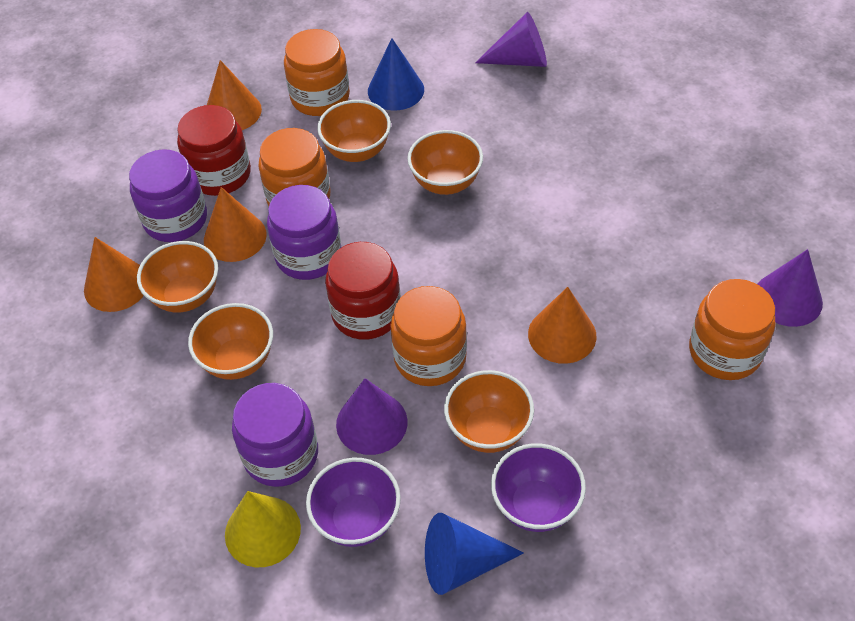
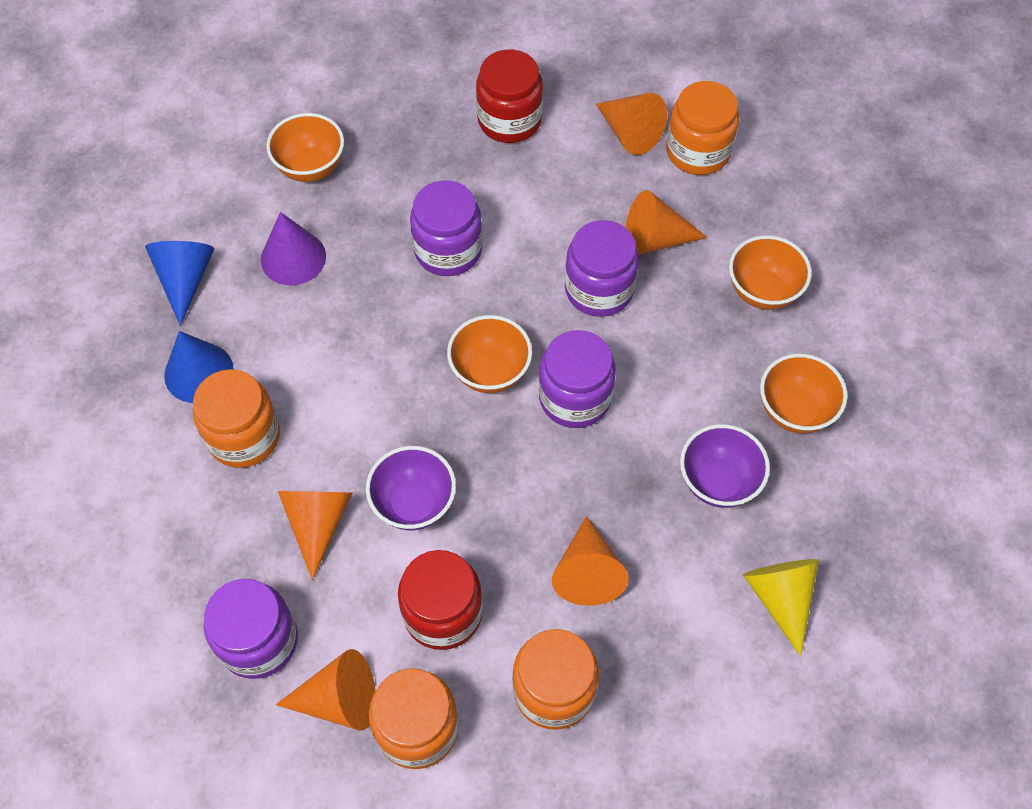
orange bowl: 5 -> 4
orange cone: 4 -> 5
purple cone: 3 -> 1
purple jar: 3 -> 4

